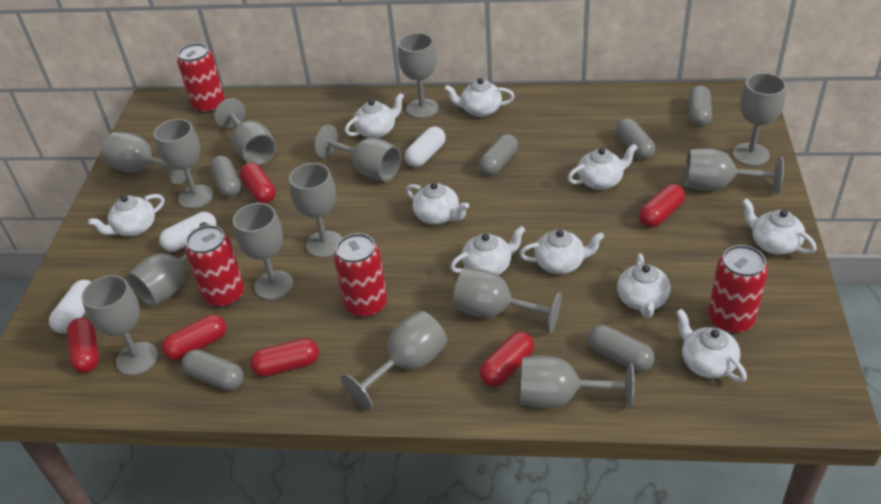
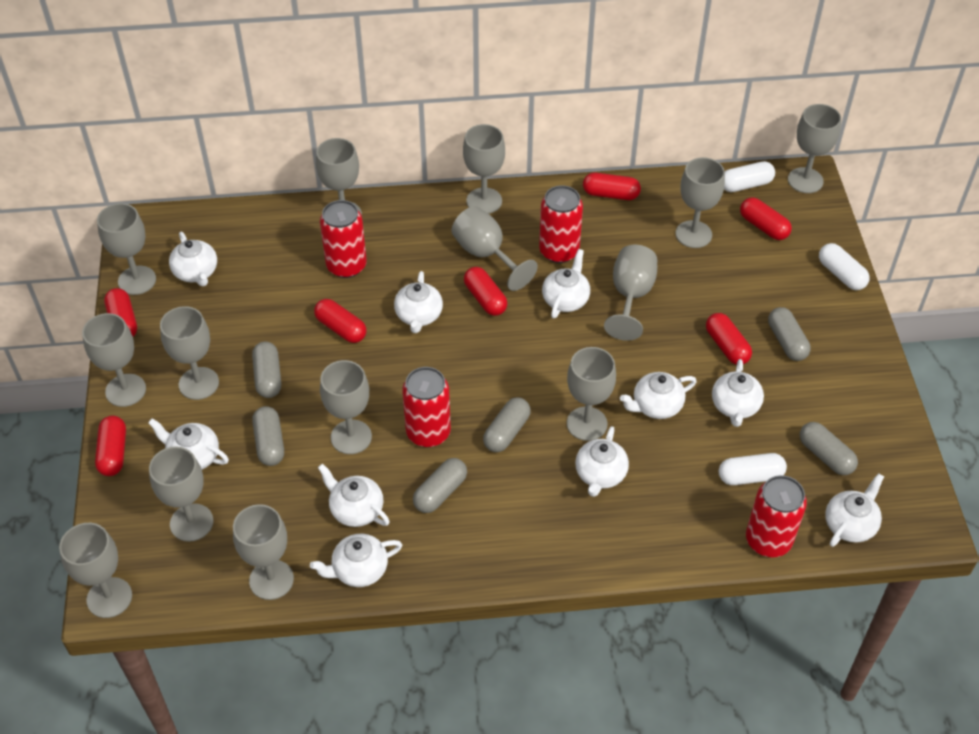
red capsule: 6 -> 7

